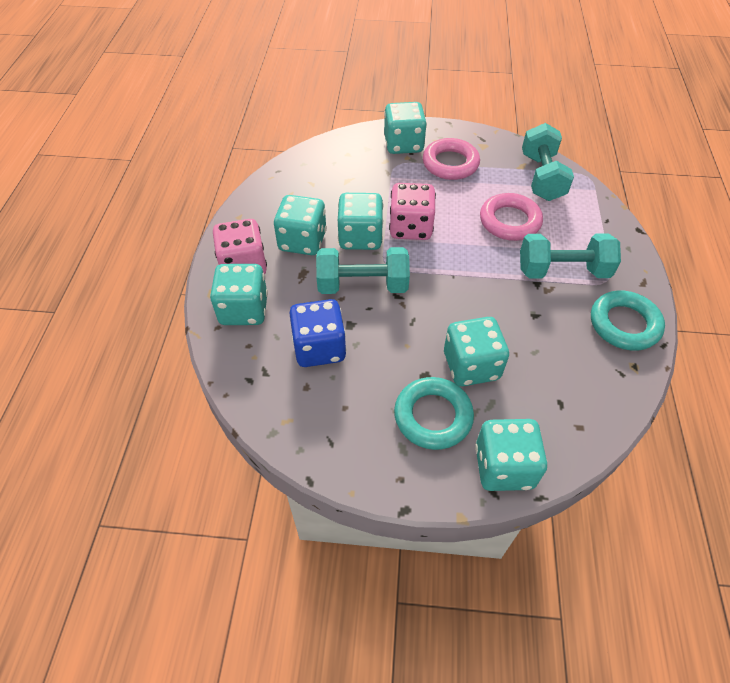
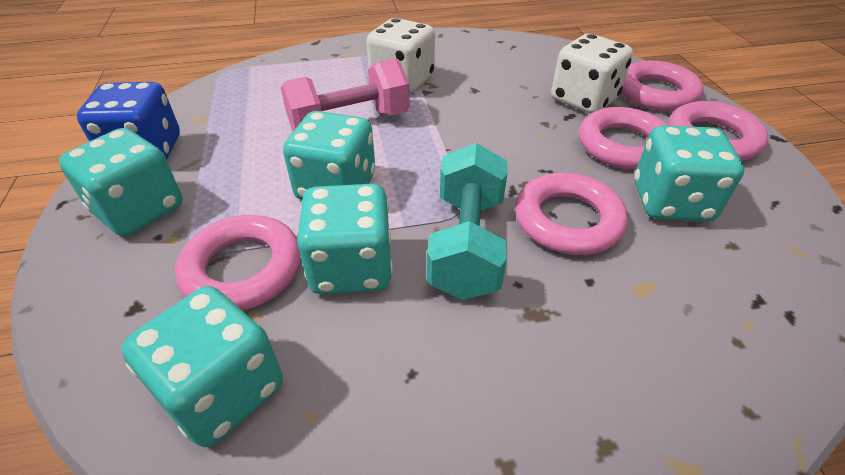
pink dice: 2 -> 0
pink dumbbell: 0 -> 1
pink ring: 2 -> 5
turquoise dice: 6 -> 5
turquoise dumbbell: 3 -> 1
turquoise ring: 2 -> 0
white dice: 0 -> 2

